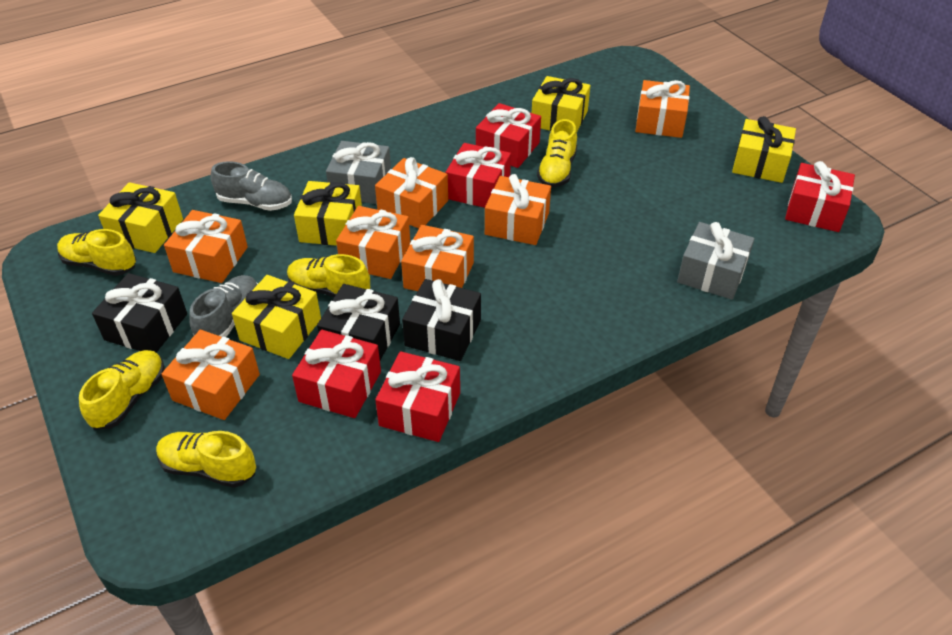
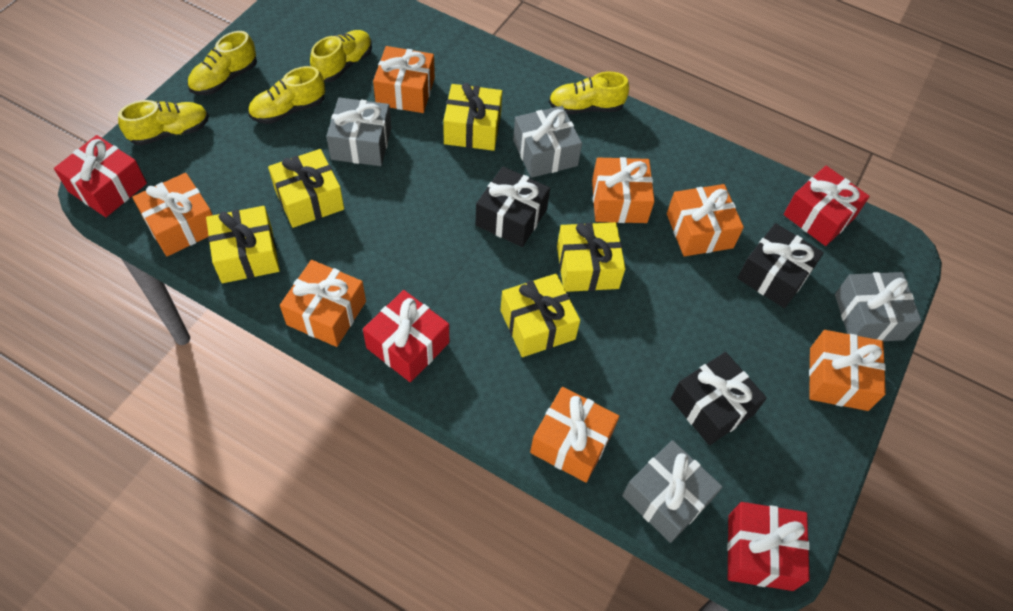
grey gift: 2 -> 4
grey shoe: 2 -> 0
red gift: 5 -> 4

